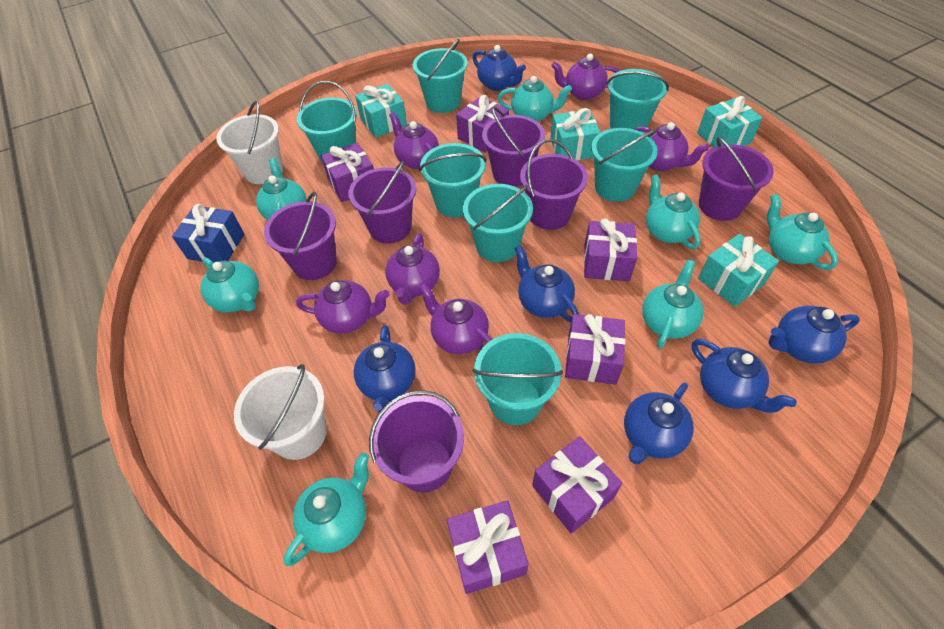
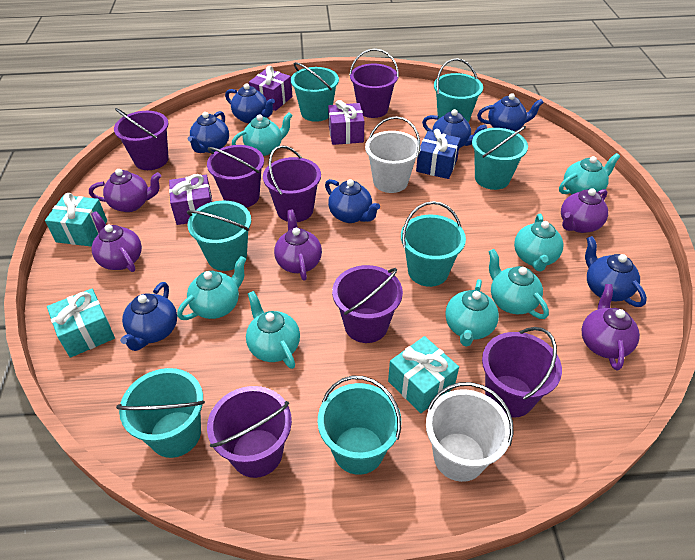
blue teapot: 6 -> 7
purple bucket: 6 -> 7
purple gift: 6 -> 3
purple teapot: 6 -> 5
turquoise gift: 4 -> 3

